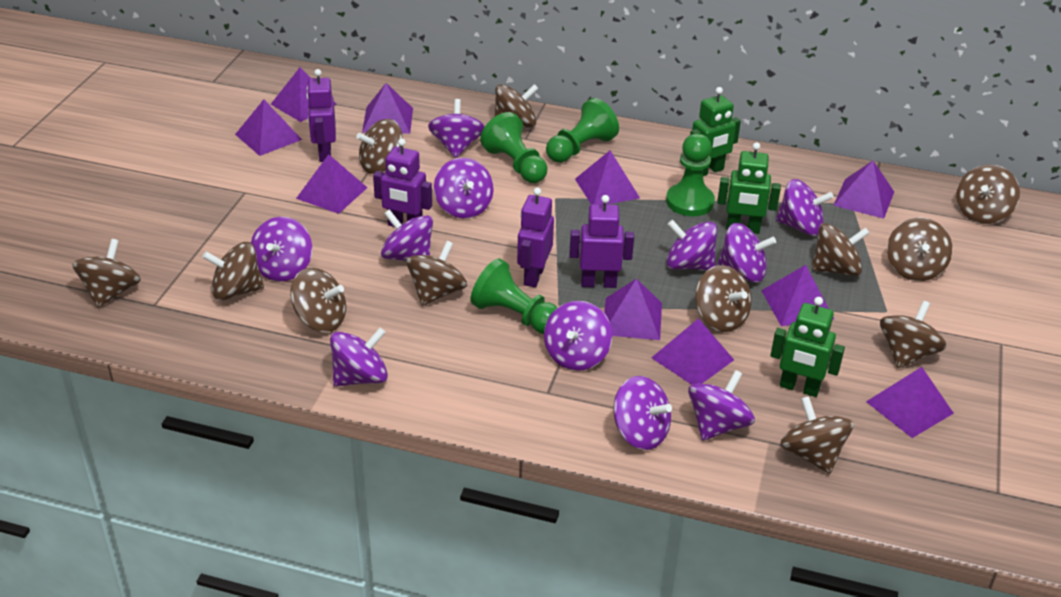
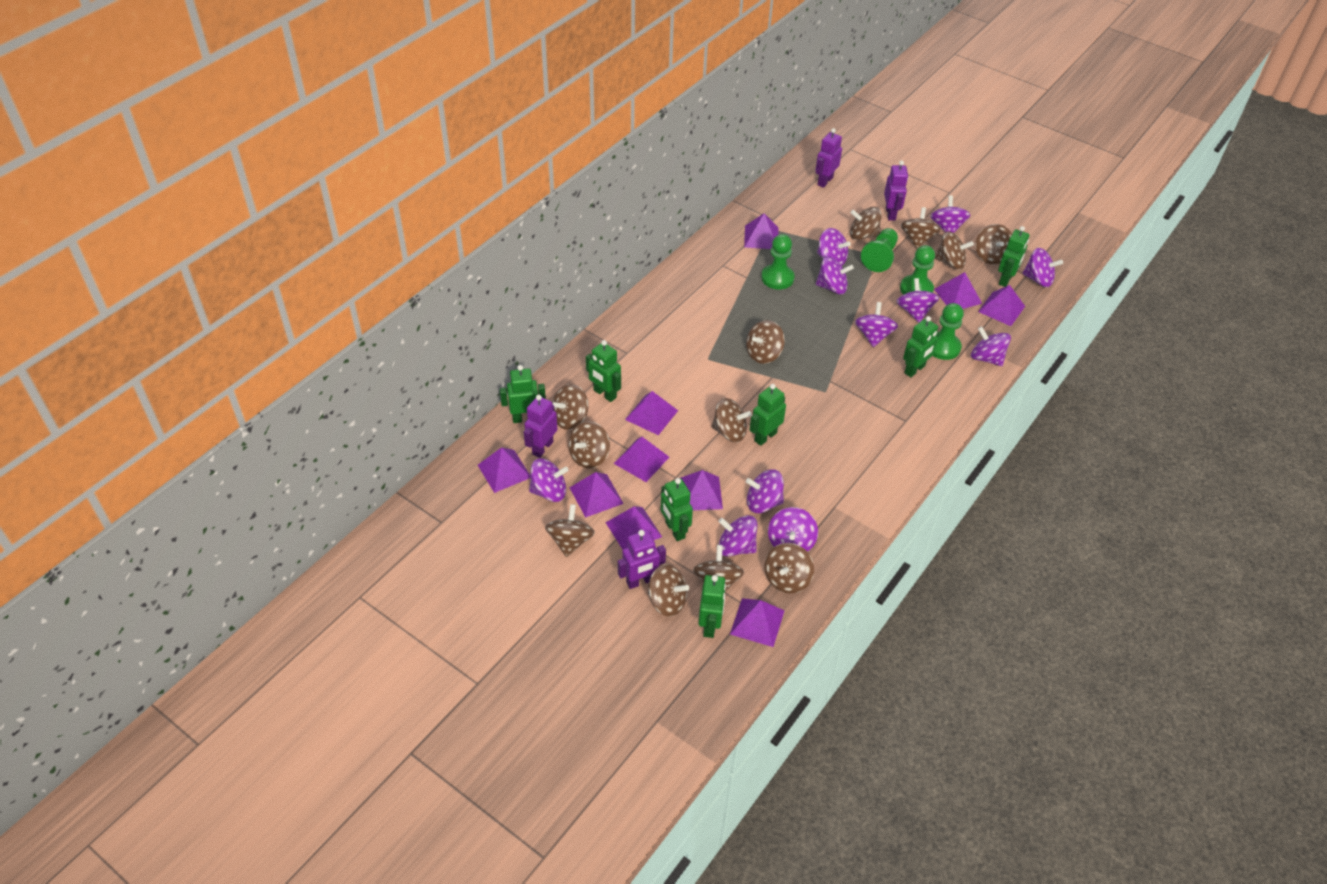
green robot: 3 -> 7

